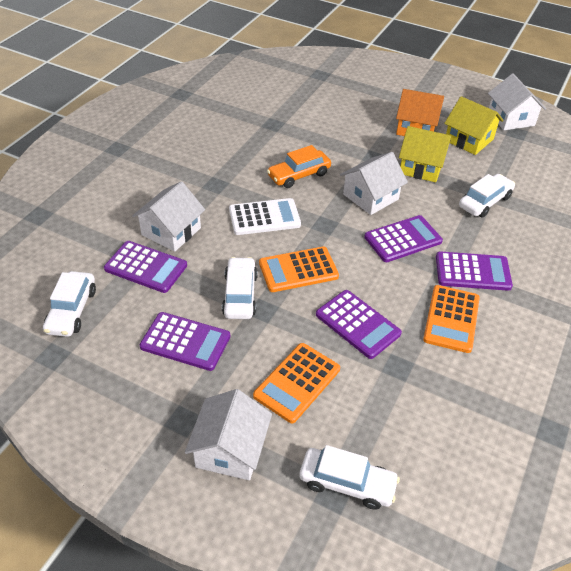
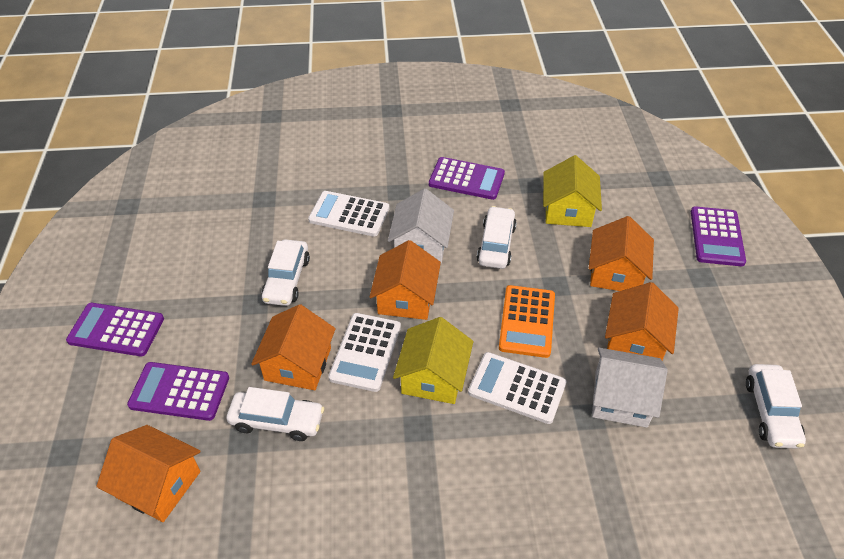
orange calculator: 3 -> 1
orange car: 1 -> 0
orange house: 1 -> 5
purple calculator: 5 -> 4
white calculator: 1 -> 3
white house: 4 -> 2

